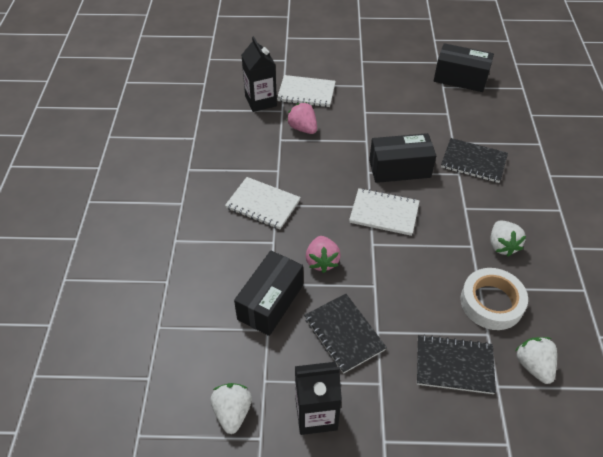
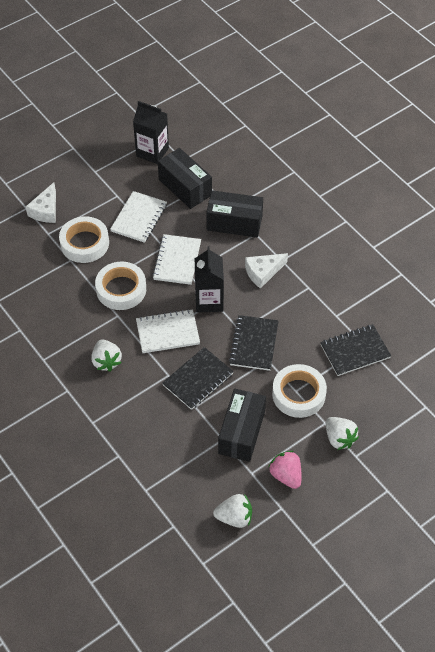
pink strawberry: 2 -> 1
white cheese: 0 -> 2
white tape: 1 -> 3

